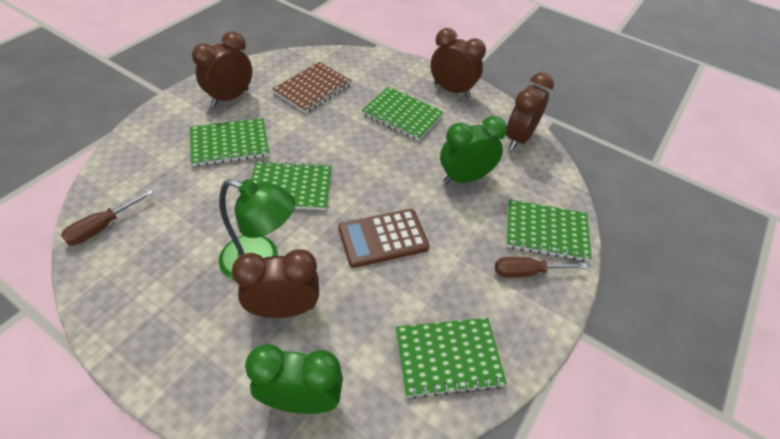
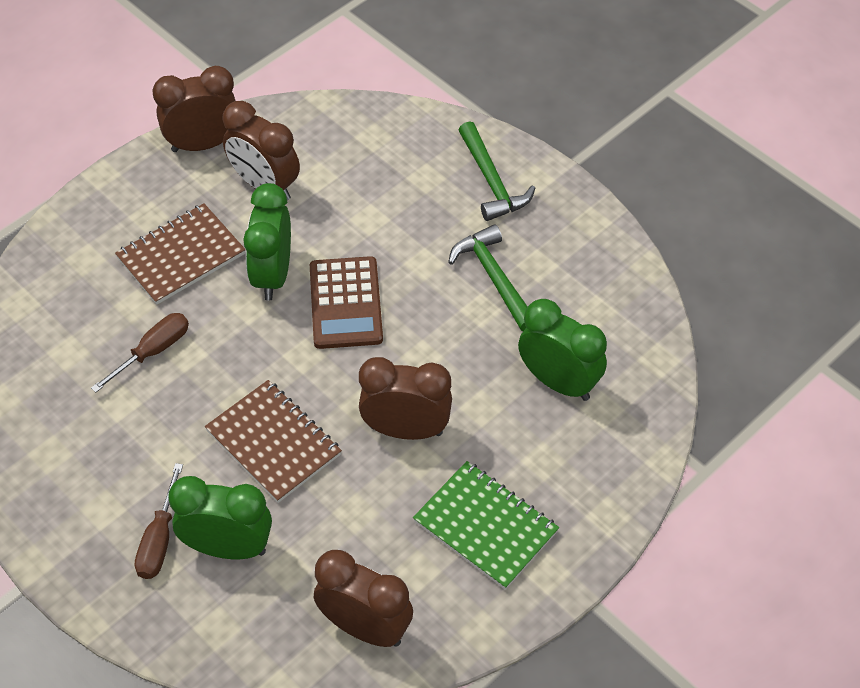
brown notebook: 1 -> 2
green clock: 2 -> 3
green hammer: 0 -> 2
green lamp: 1 -> 0
green notebook: 5 -> 1

